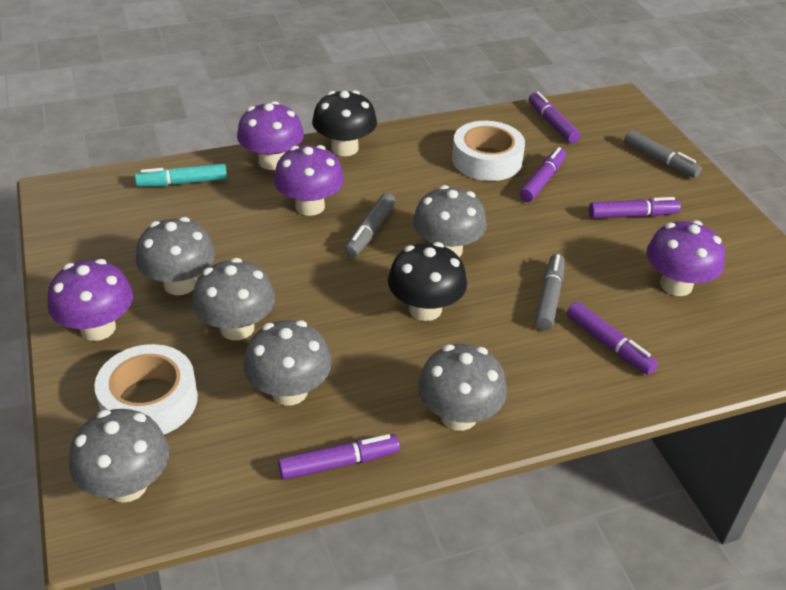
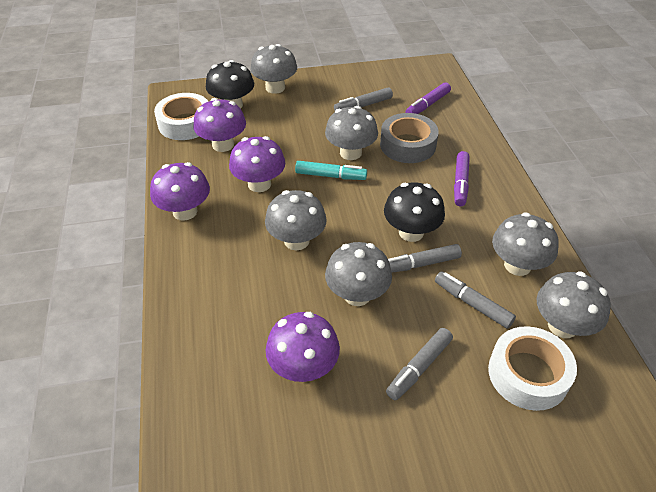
grey marker: 3 -> 4
grey tape: 0 -> 1
purple marker: 5 -> 2

